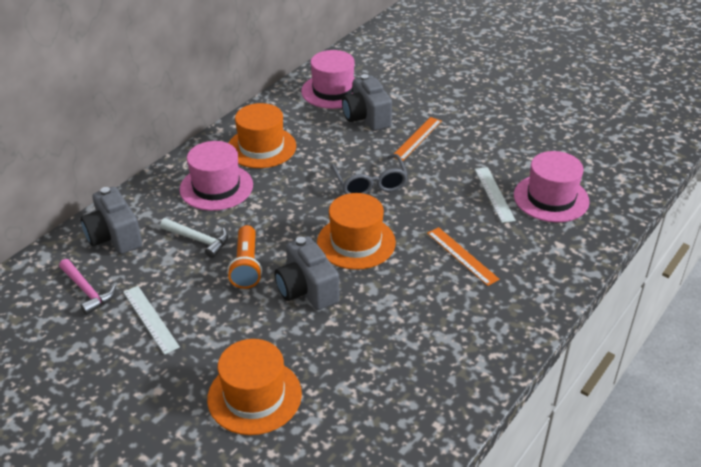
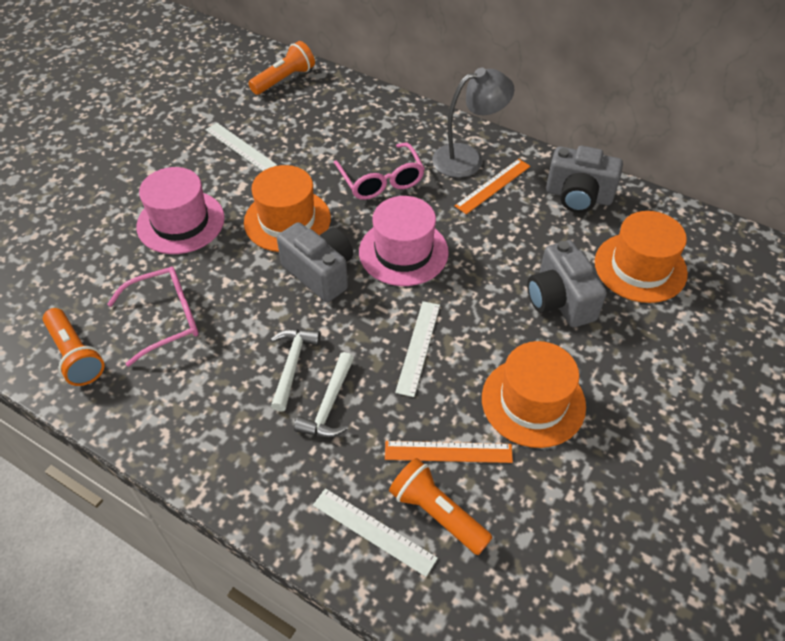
grey glasses: 1 -> 0
grey lamp: 0 -> 1
orange flashlight: 1 -> 3
pink glasses: 0 -> 2
pink hammer: 1 -> 0
pink hat: 3 -> 2
white hammer: 1 -> 2
white ruler: 2 -> 3

